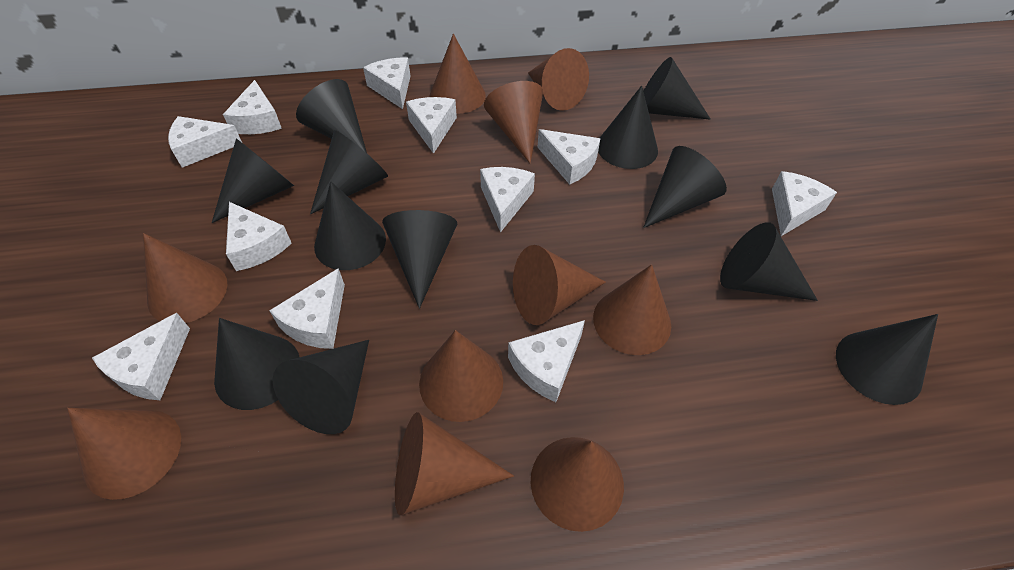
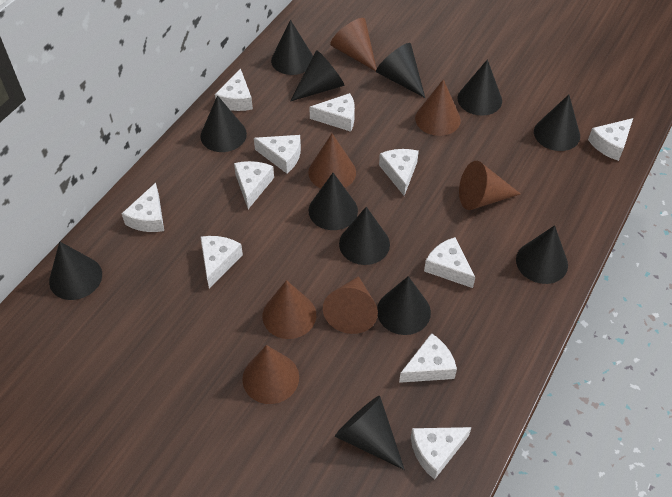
brown cone: 10 -> 7

